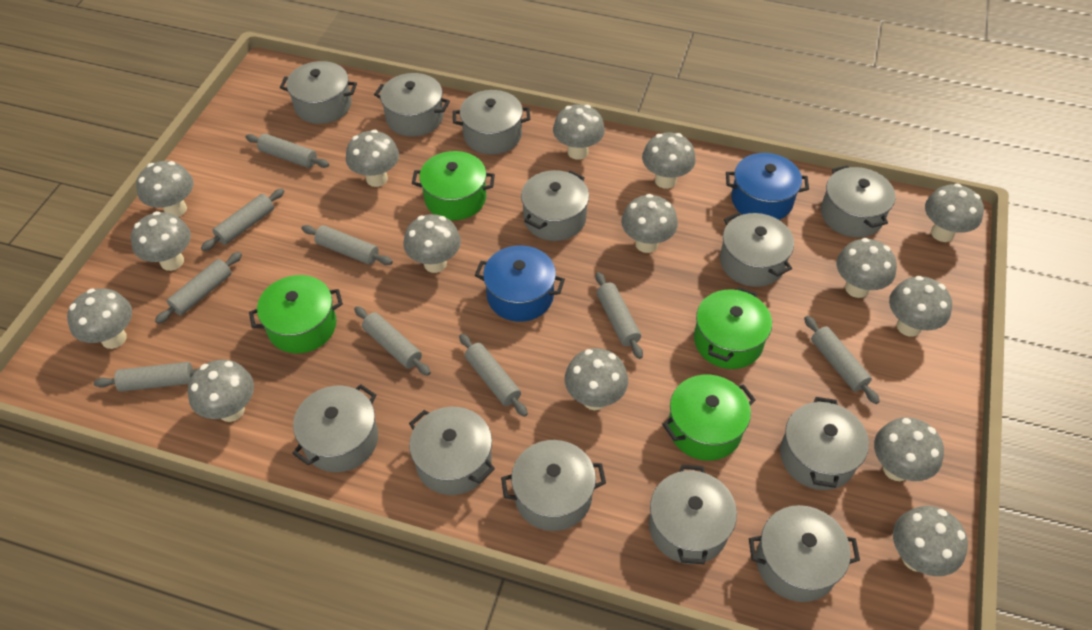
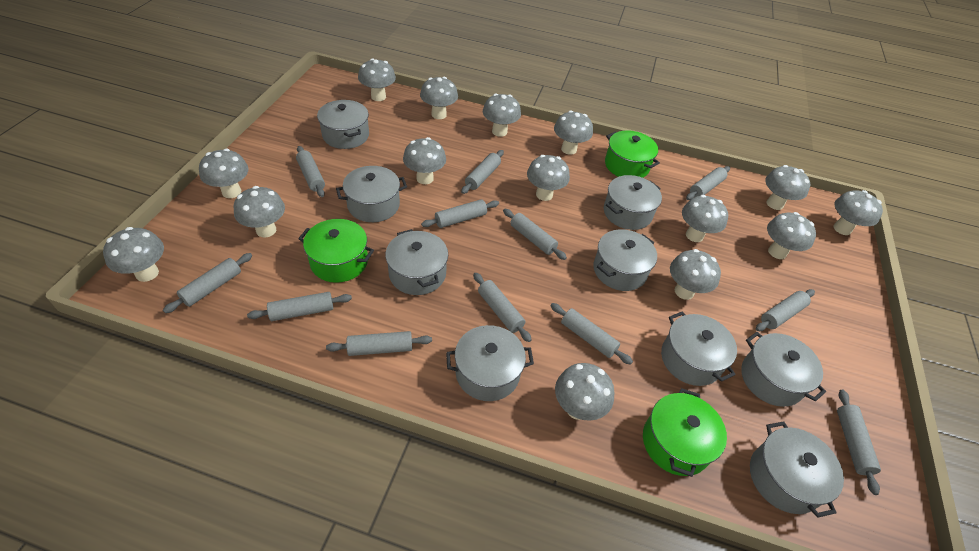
blue pot: 2 -> 0
green pot: 4 -> 3
grey pot: 12 -> 9
grey rolling pin: 9 -> 12

